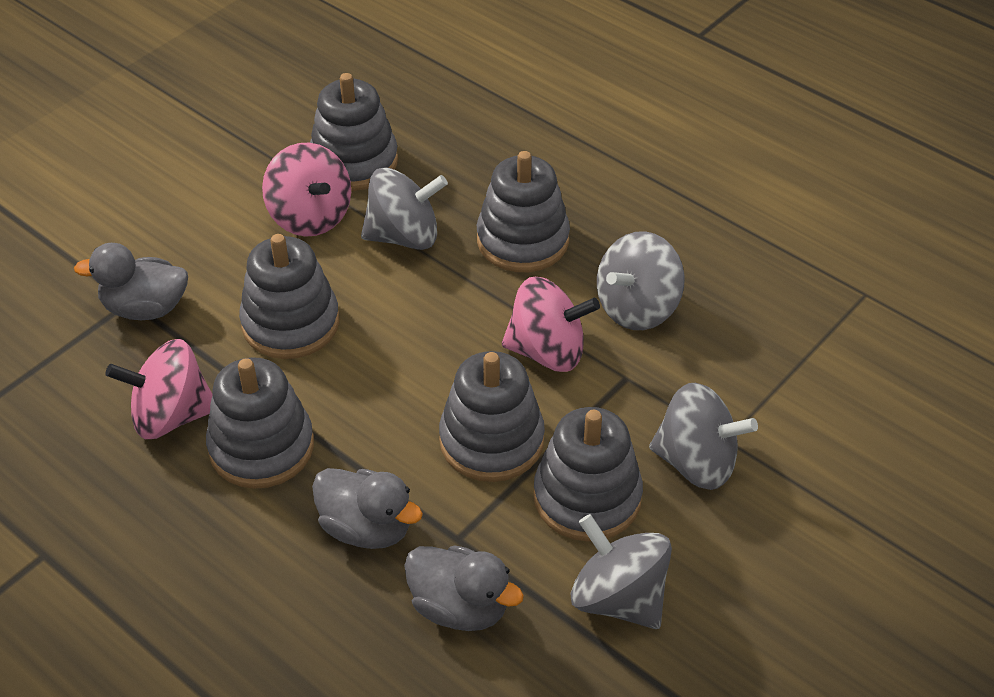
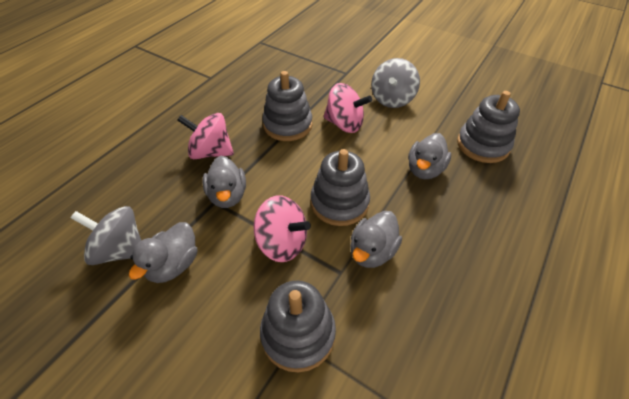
grey duck: 3 -> 4
grey spinning top: 4 -> 2
grey stacking toy: 6 -> 4

